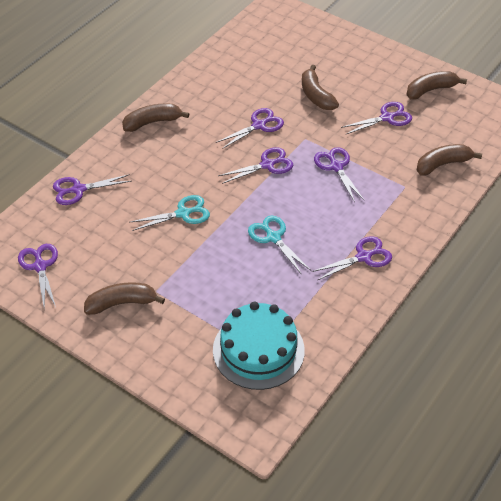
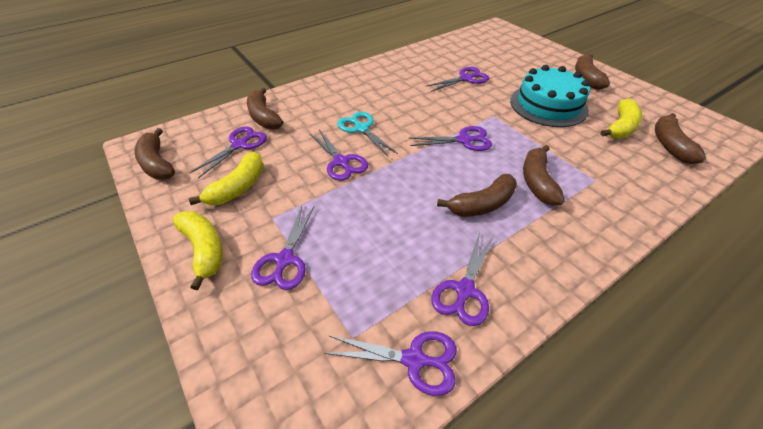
brown banana: 5 -> 6
turquoise scissors: 2 -> 1
yellow banana: 0 -> 3

